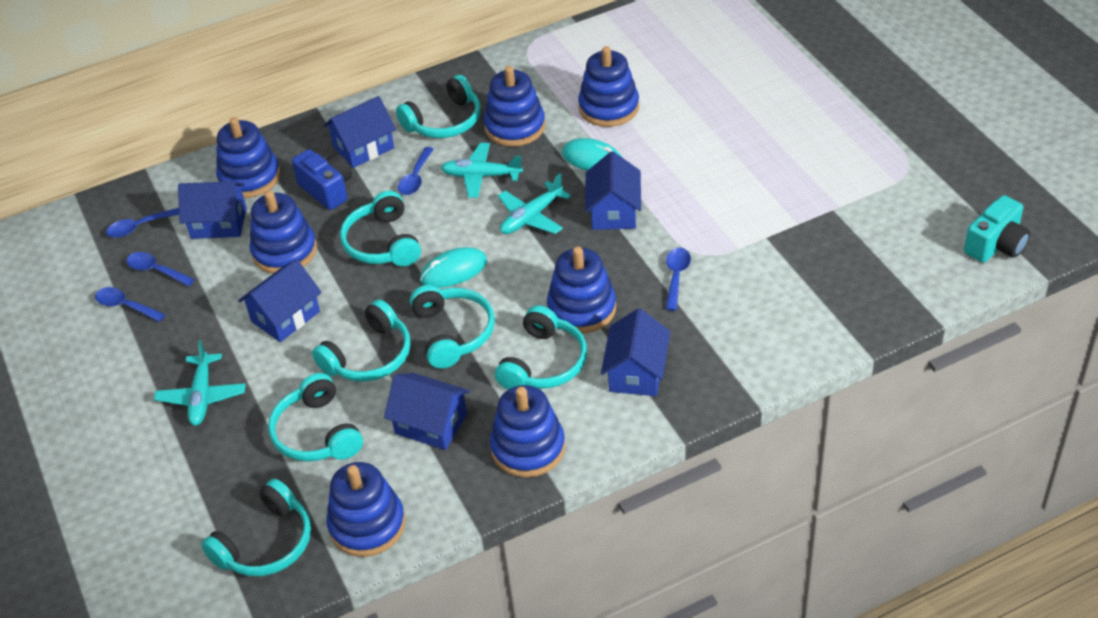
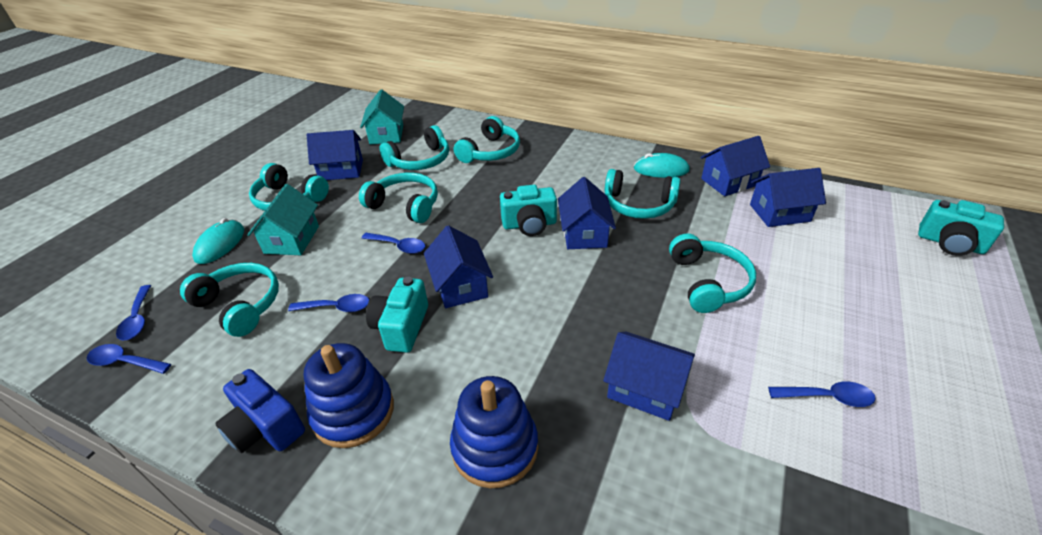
blue stacking toy: 7 -> 2
turquoise camera: 1 -> 3
turquoise house: 0 -> 2
turquoise plane: 3 -> 0

